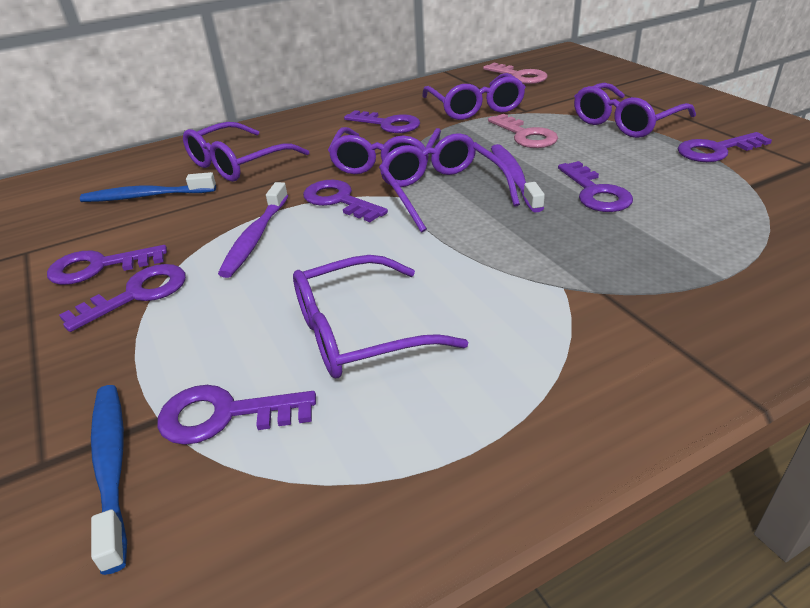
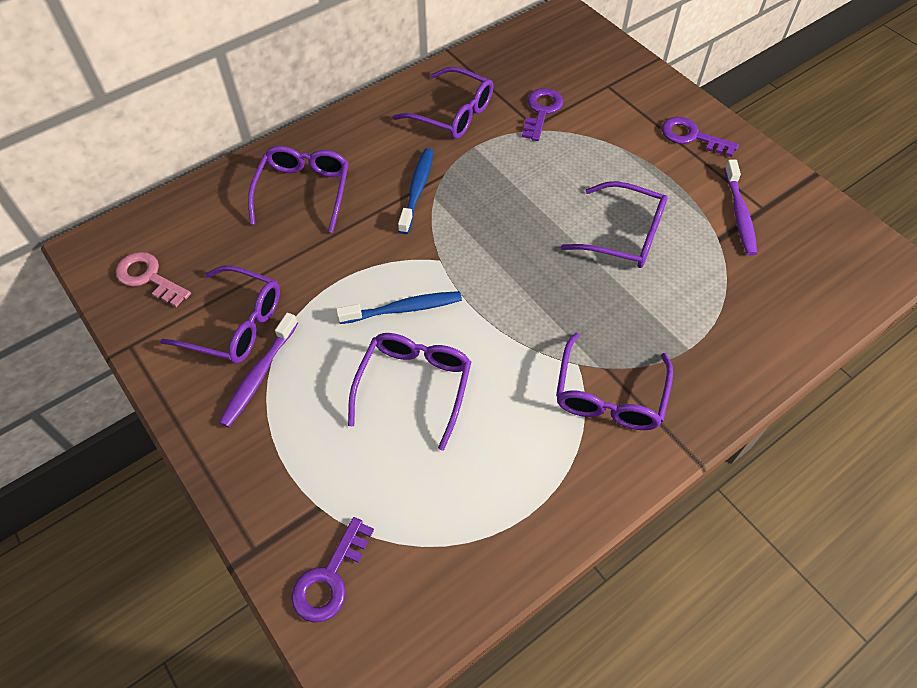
pink key: 2 -> 1
purple key: 7 -> 3

